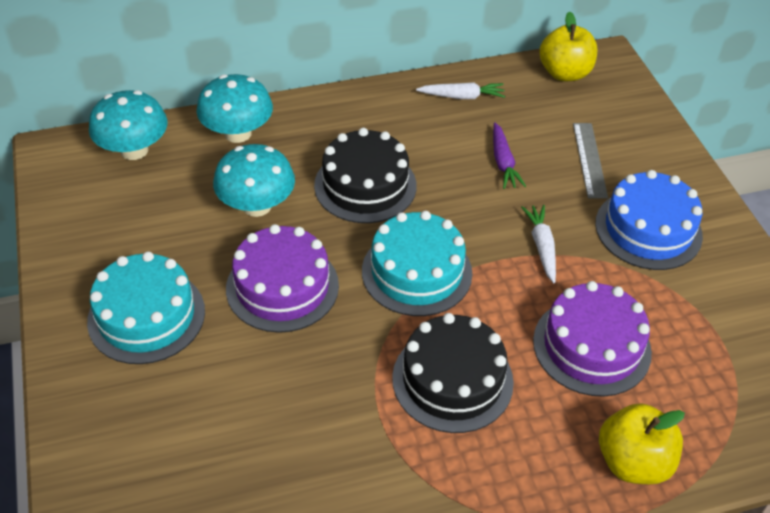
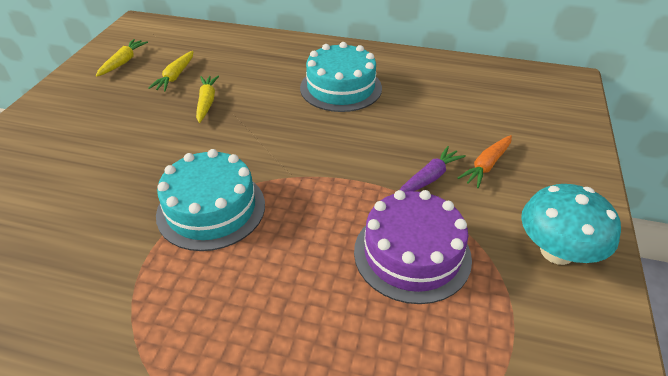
black cake: 2 -> 0
blue cake: 1 -> 0
grey ruler: 1 -> 0
orange carrot: 0 -> 1
purple cake: 2 -> 1
turquoise mushroom: 3 -> 1
white carrot: 2 -> 0
yellow apple: 2 -> 0
yellow carrot: 0 -> 3

